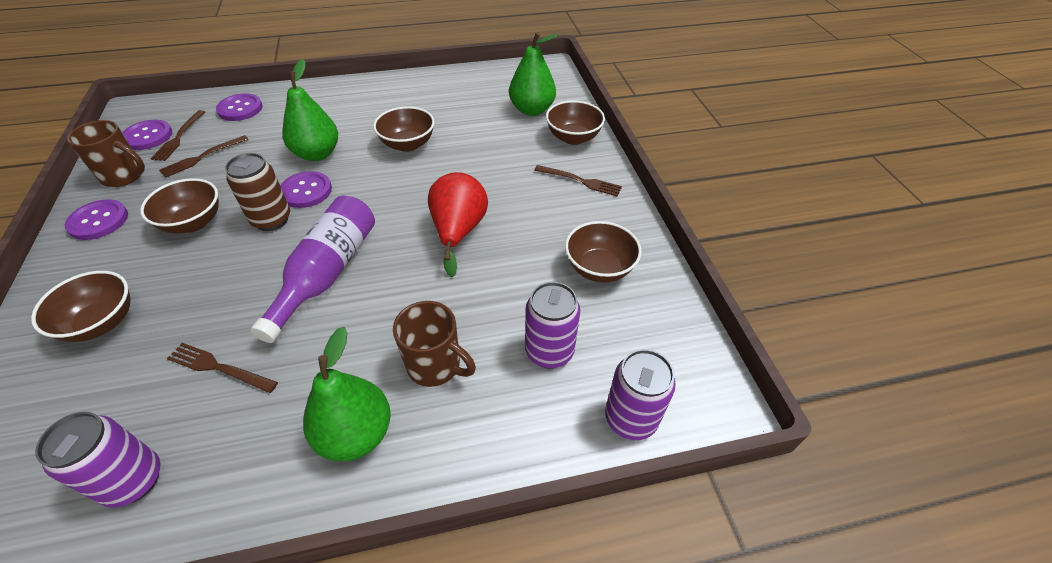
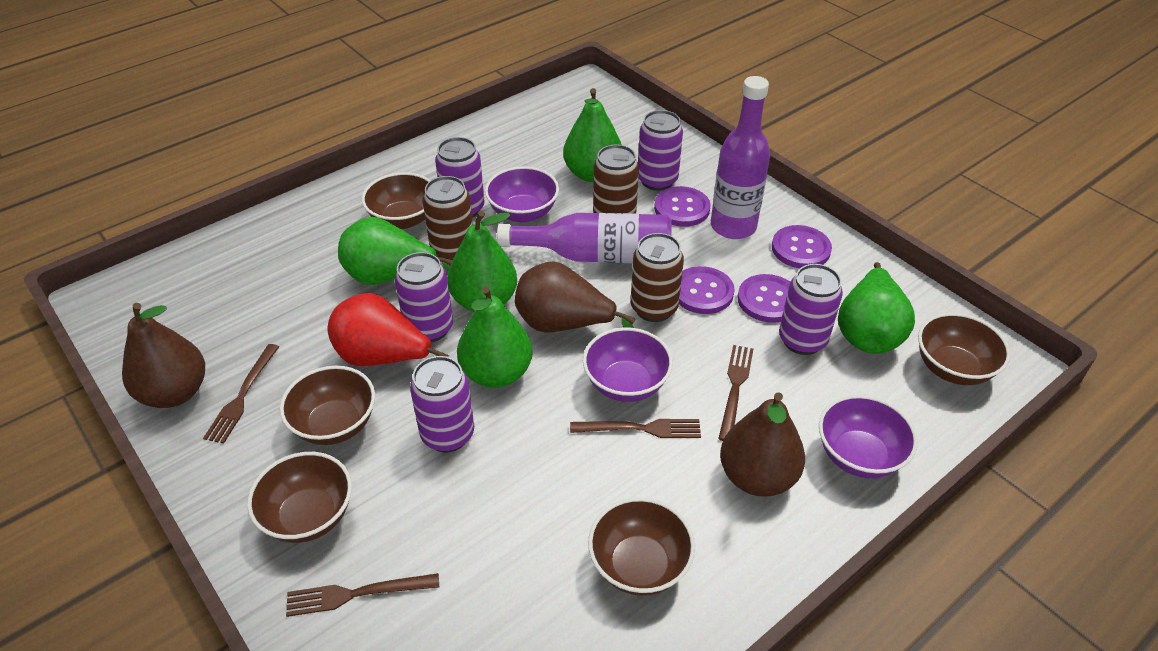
brown can: 1 -> 3
brown mug: 2 -> 0
brown pear: 0 -> 3
green pear: 3 -> 5
purple bottle: 1 -> 2
purple bowl: 0 -> 3
purple can: 3 -> 5

